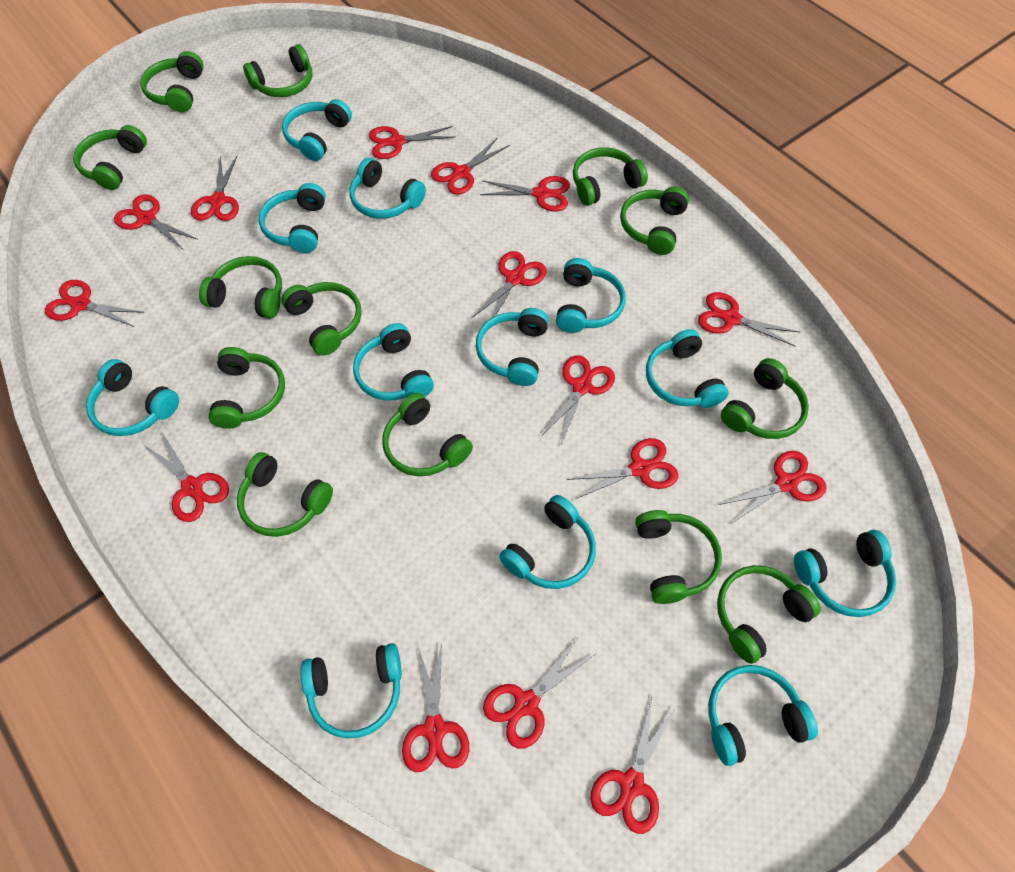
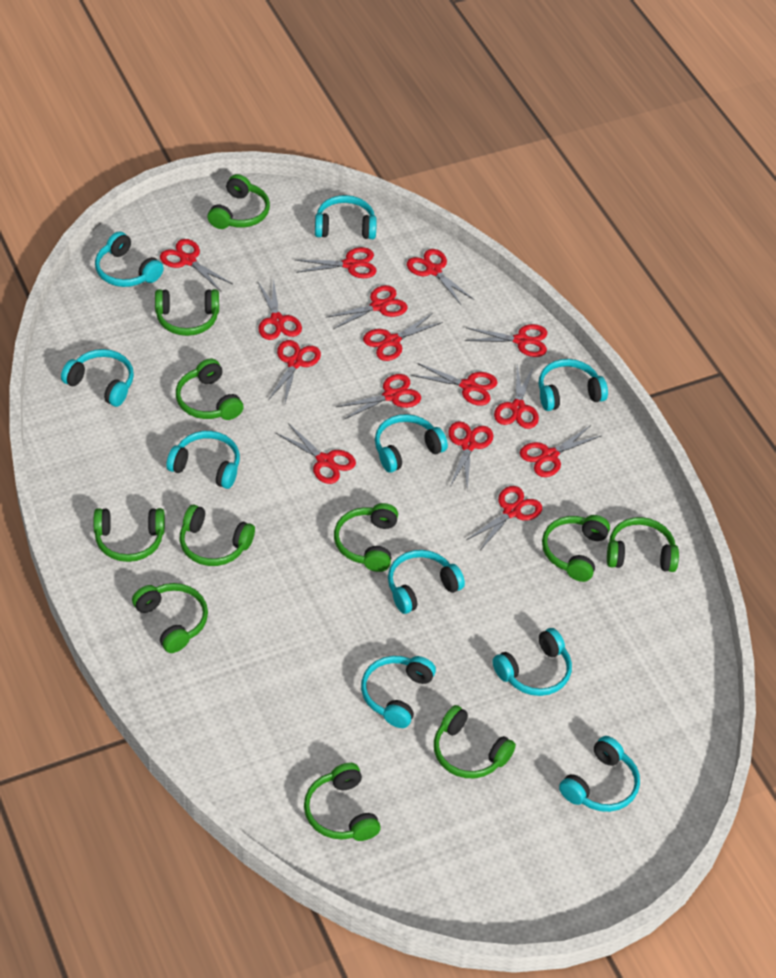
green headphones: 13 -> 11
turquoise headphones: 12 -> 10

